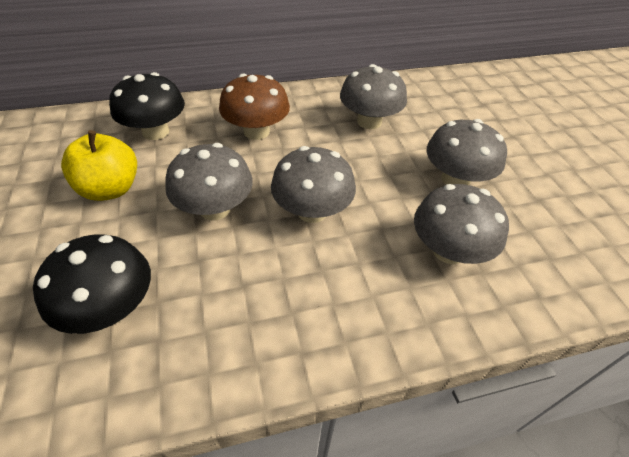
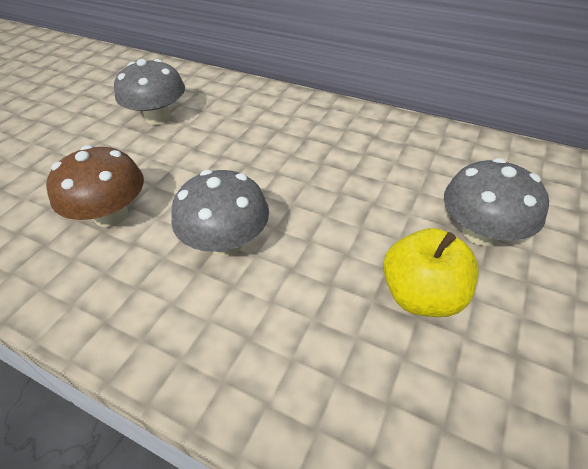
black mushroom: 2 -> 0
grey mushroom: 5 -> 3

